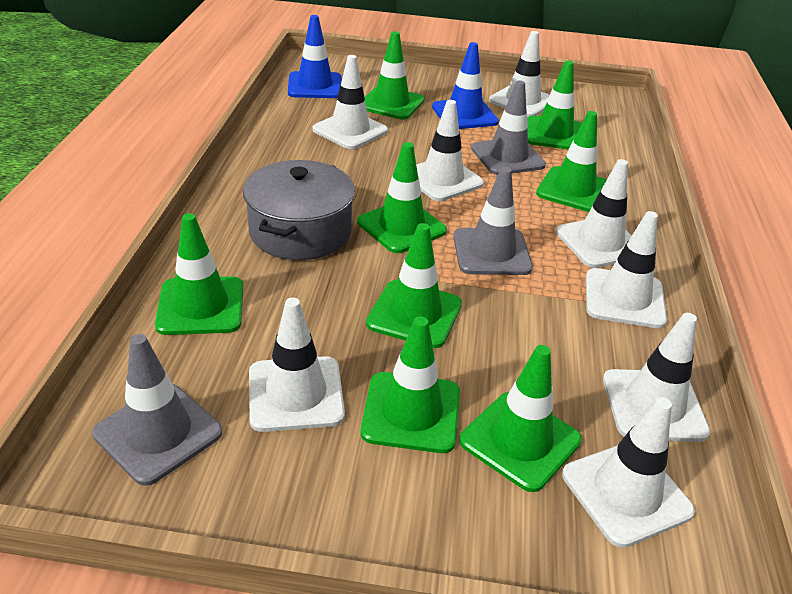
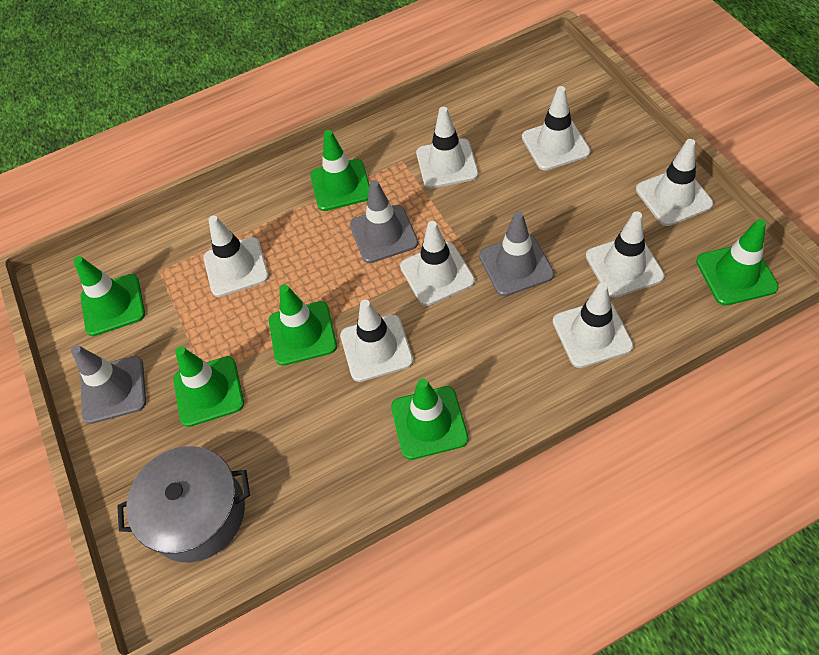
blue traffic cone: 2 -> 0
green traffic cone: 8 -> 6

